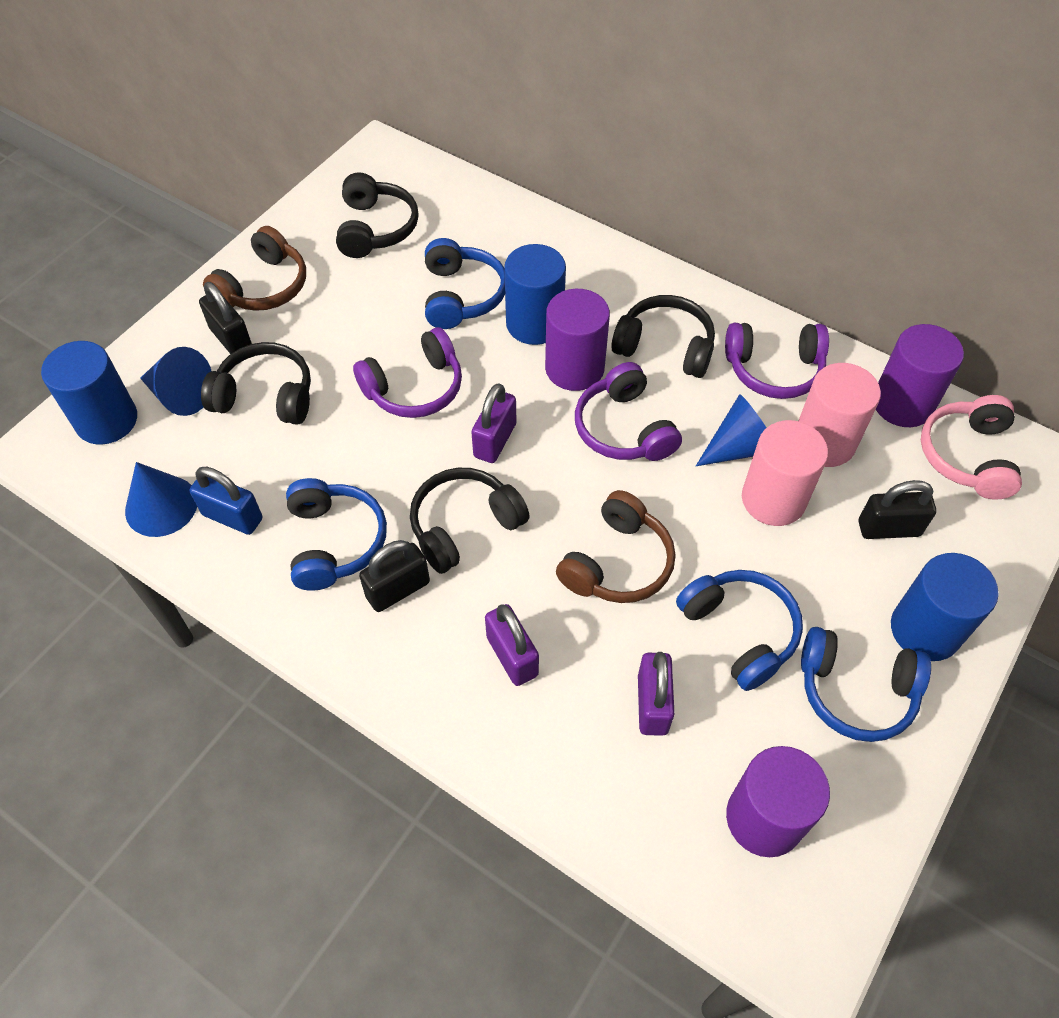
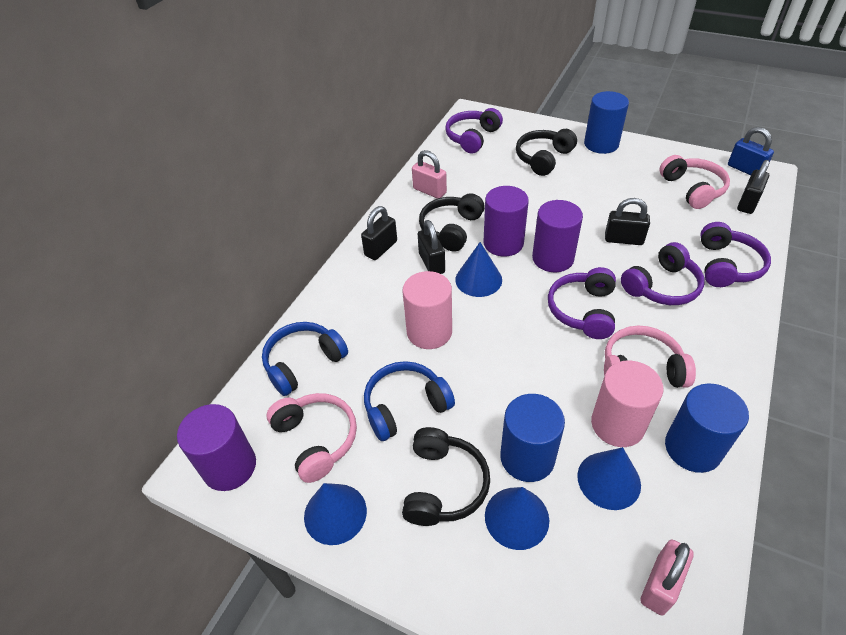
black headphones: 4 -> 3
black padlock: 3 -> 4
blue cone: 3 -> 4
blue headphones: 4 -> 2
brown headphones: 2 -> 0
pink headphones: 1 -> 3
pink padlock: 0 -> 2
purple headphones: 3 -> 4
purple padlock: 3 -> 0

